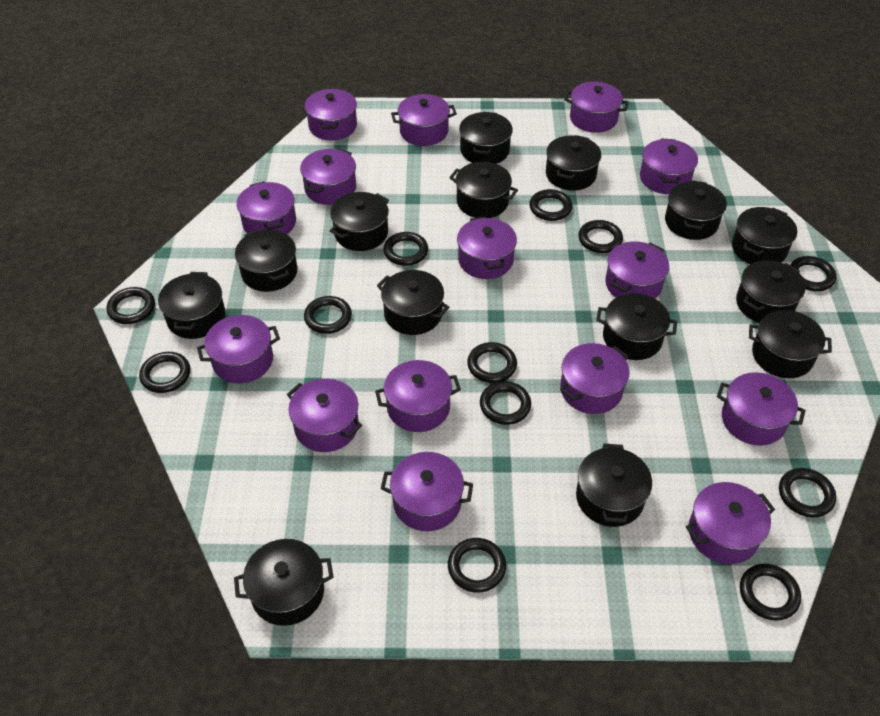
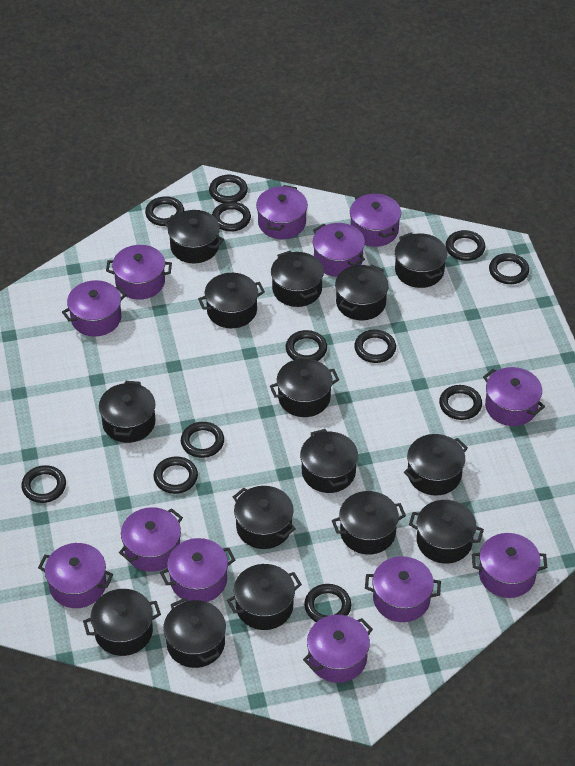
black pot: 14 -> 15
purple pot: 15 -> 12

